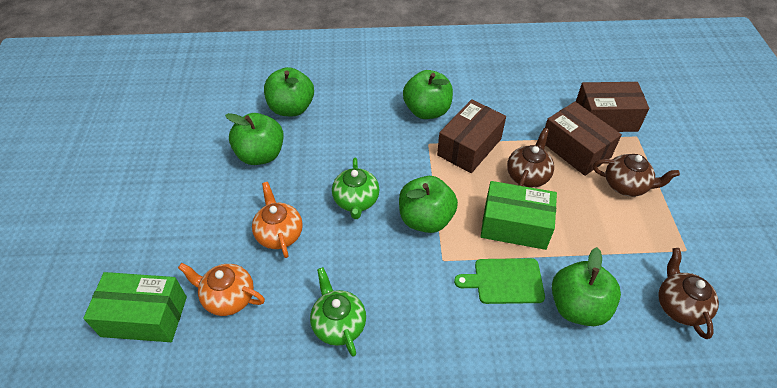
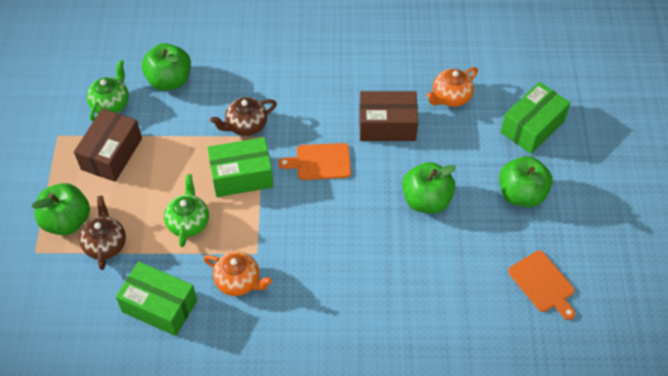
brown box: 3 -> 2
brown teapot: 3 -> 2
green apple: 5 -> 4
green box: 2 -> 3
green cutting board: 1 -> 0
orange cutting board: 0 -> 2

